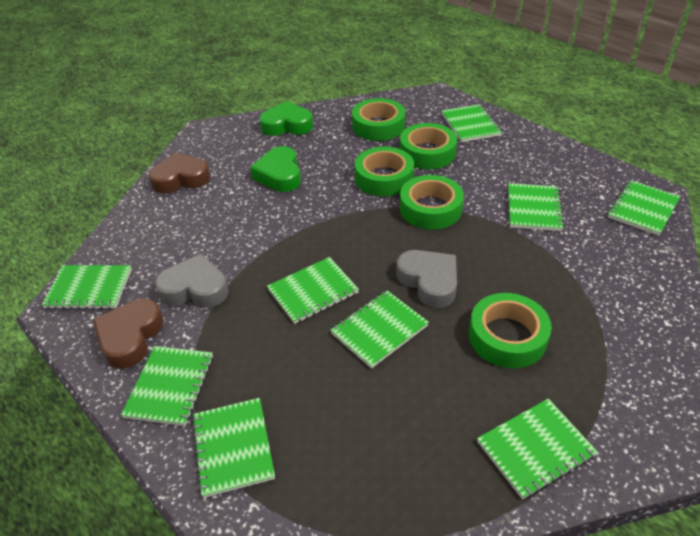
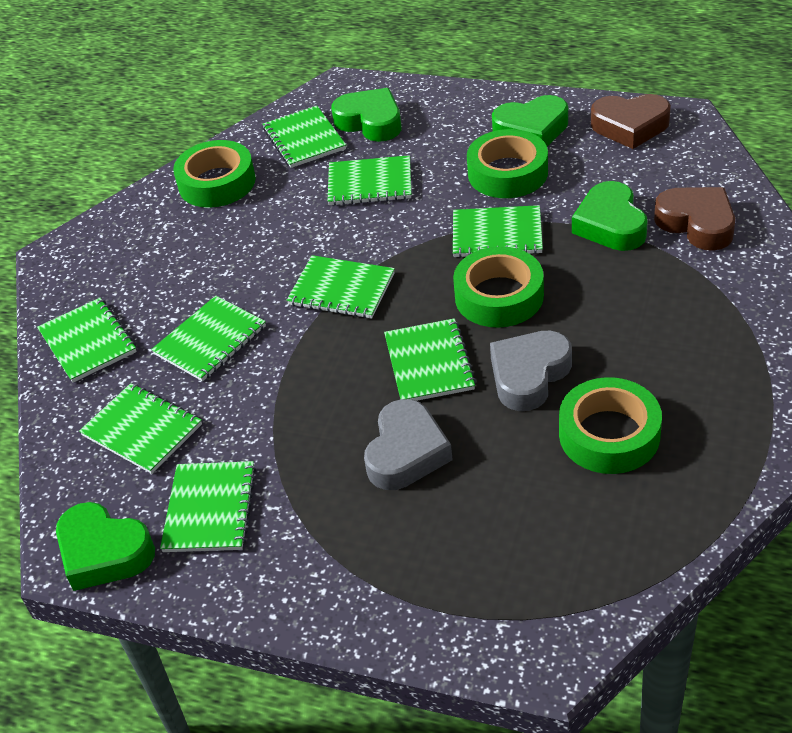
green heart: 2 -> 4
green tape: 5 -> 4

